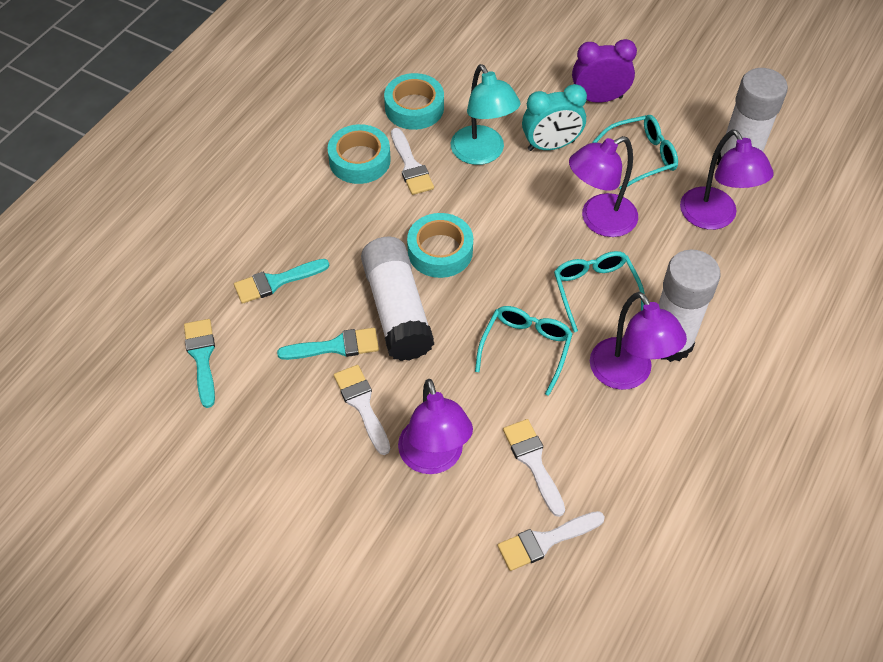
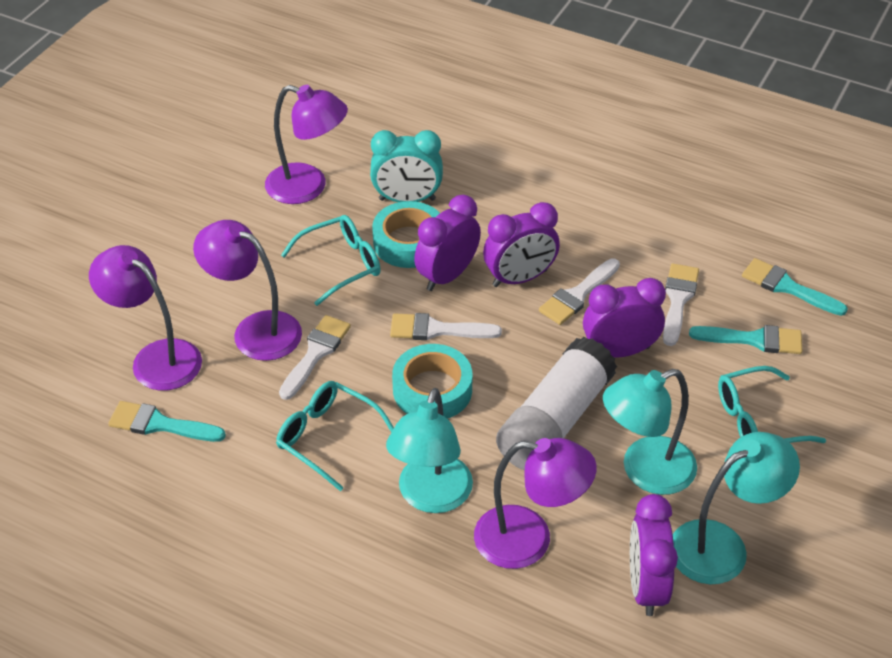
purple clock: 1 -> 4
turquoise lamp: 1 -> 3
turquoise tape: 3 -> 2
white glue stick: 3 -> 1

